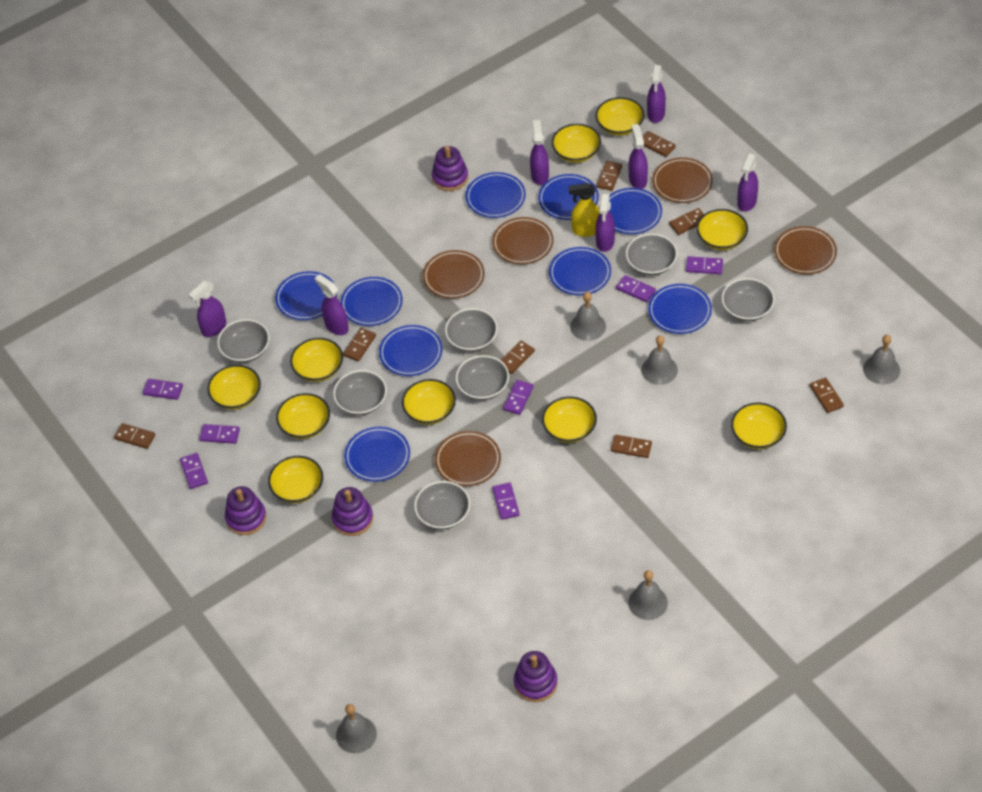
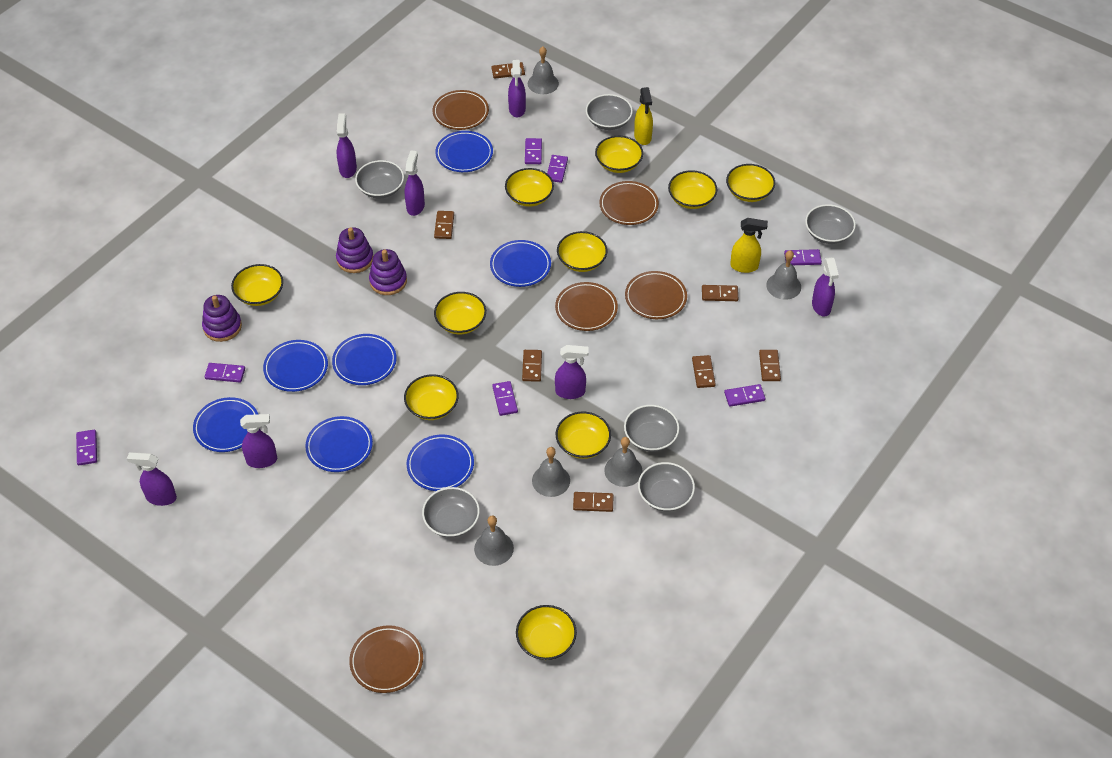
blue plate: 9 -> 7
brown domino: 8 -> 7
grey bowl: 7 -> 6
purple stacking toy: 4 -> 3
yellow spray bottle: 1 -> 2

